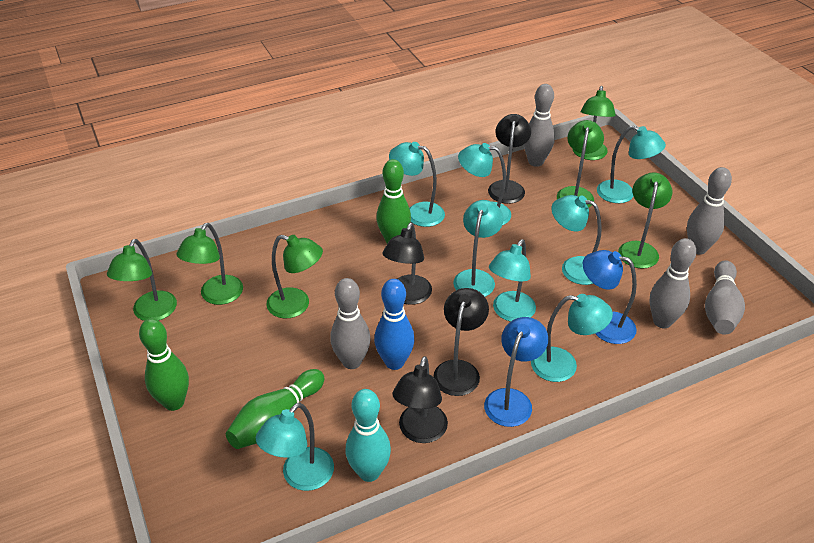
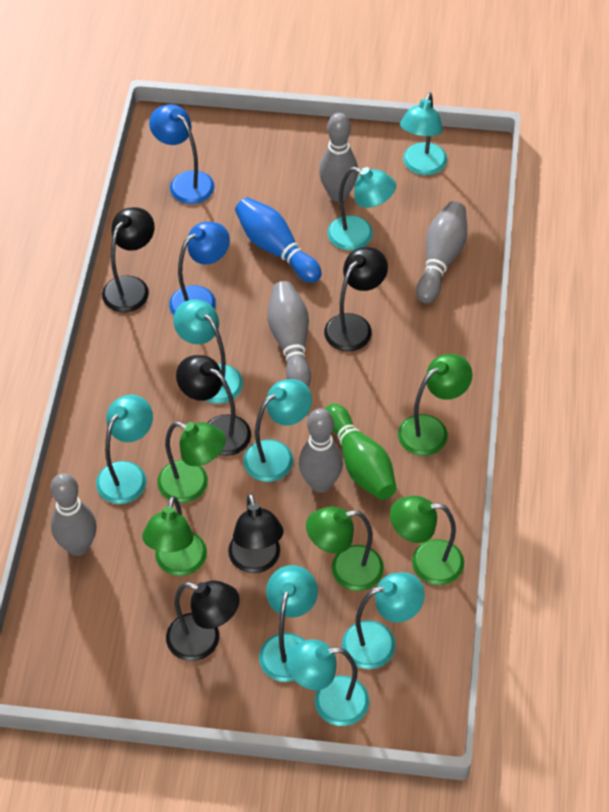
black lamp: 4 -> 5
green bowling pin: 3 -> 1
green lamp: 6 -> 5
turquoise bowling pin: 1 -> 0

